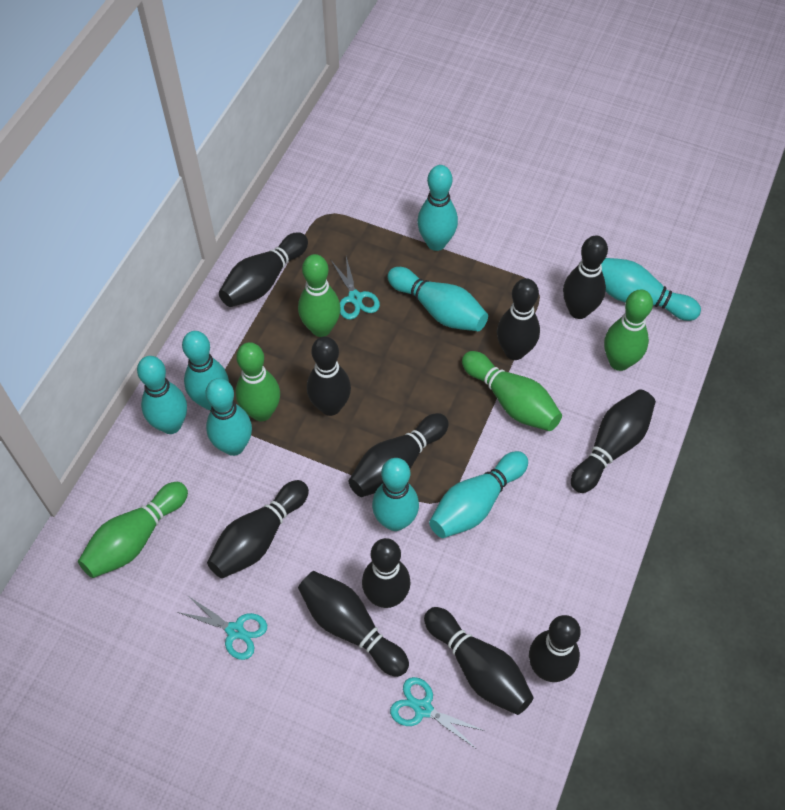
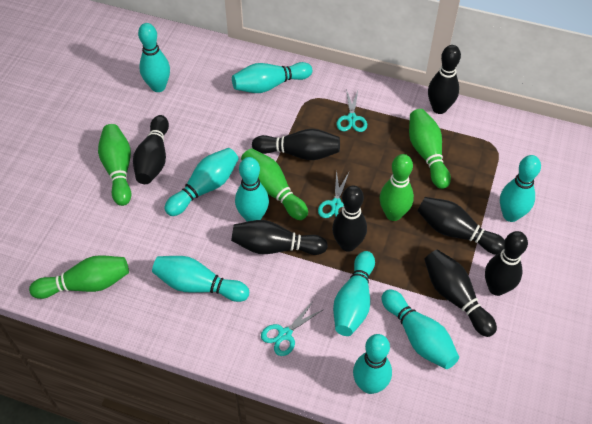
black bowling pin: 11 -> 8
turquoise bowling pin: 8 -> 9

